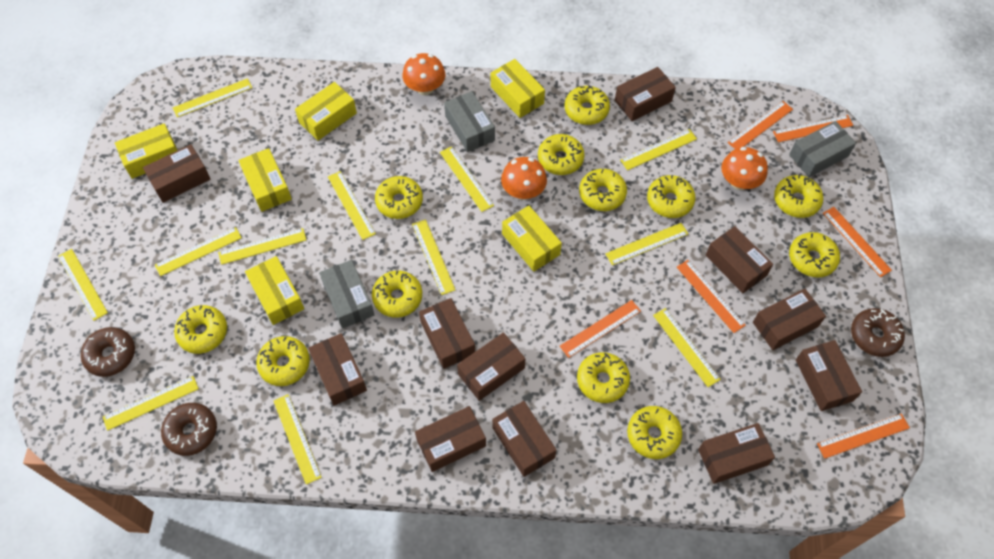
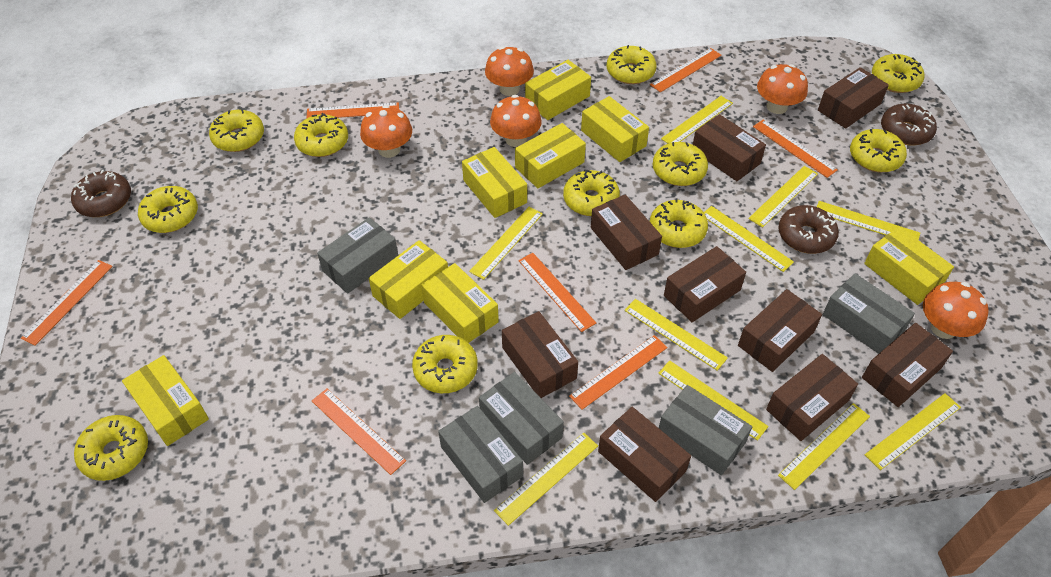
brown box: 11 -> 9
grey box: 3 -> 5
orange mushroom: 3 -> 5
orange ruler: 6 -> 7
yellow box: 6 -> 8
yellow donut: 12 -> 11
yellow ruler: 12 -> 10

